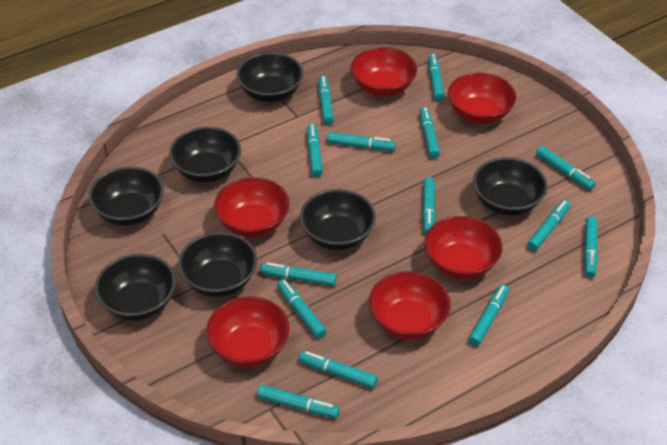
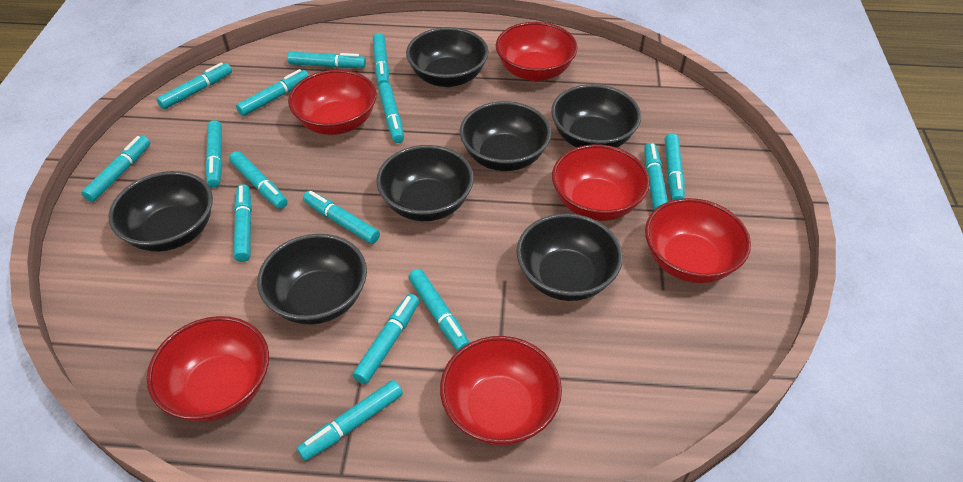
turquoise marker: 14 -> 15

